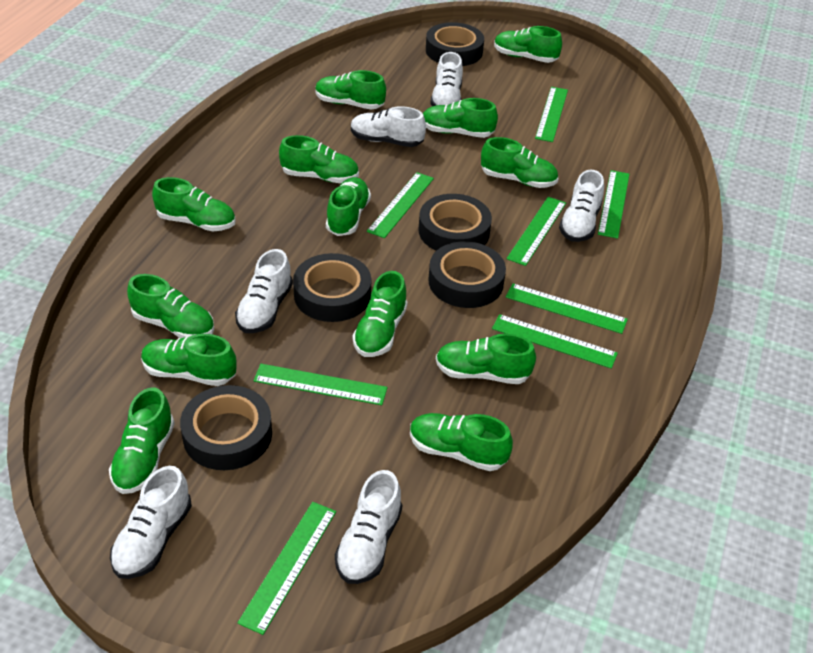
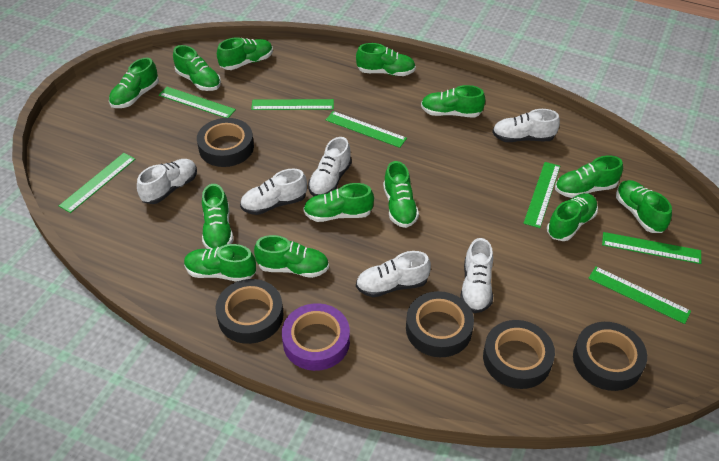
green ruler: 8 -> 7
purple tape: 0 -> 1

